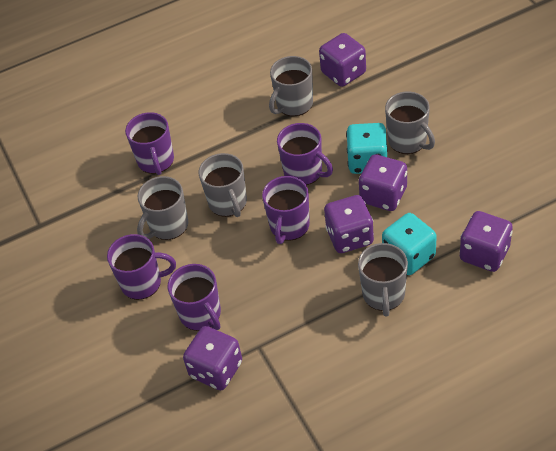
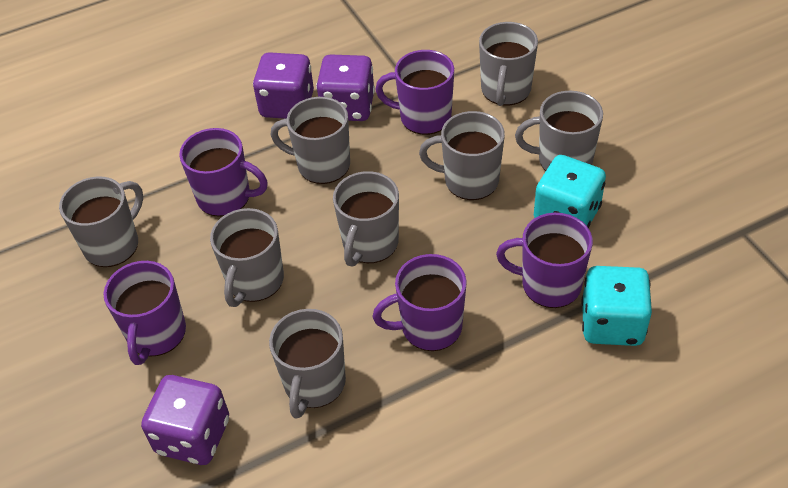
grey mug: 5 -> 8
purple dice: 5 -> 3

